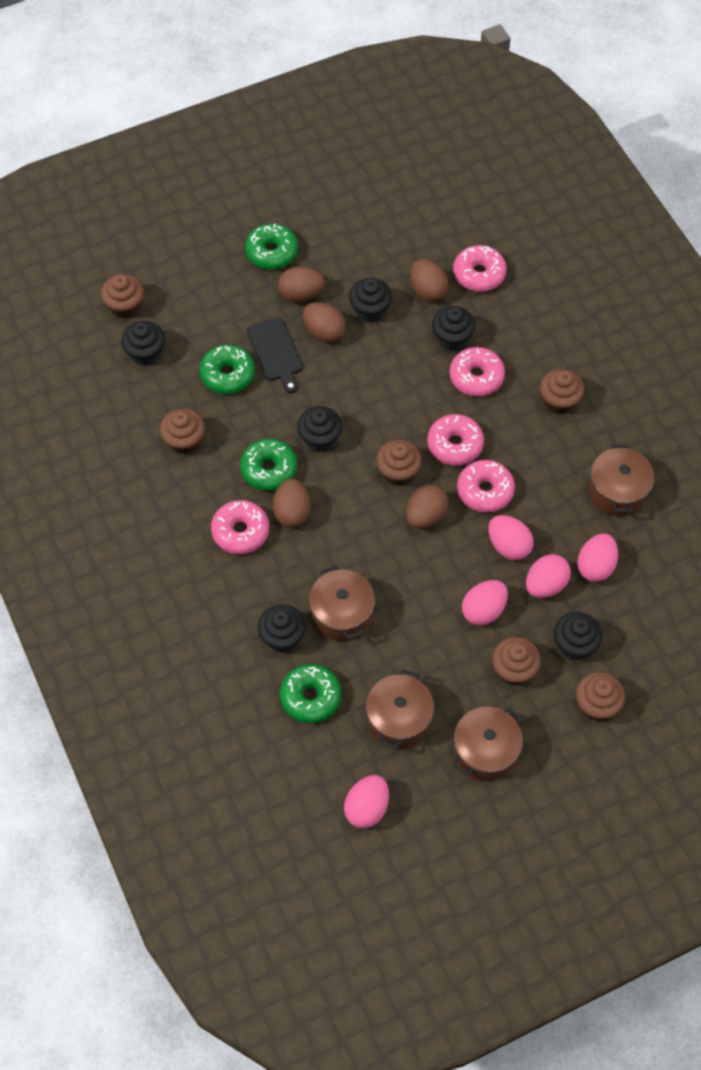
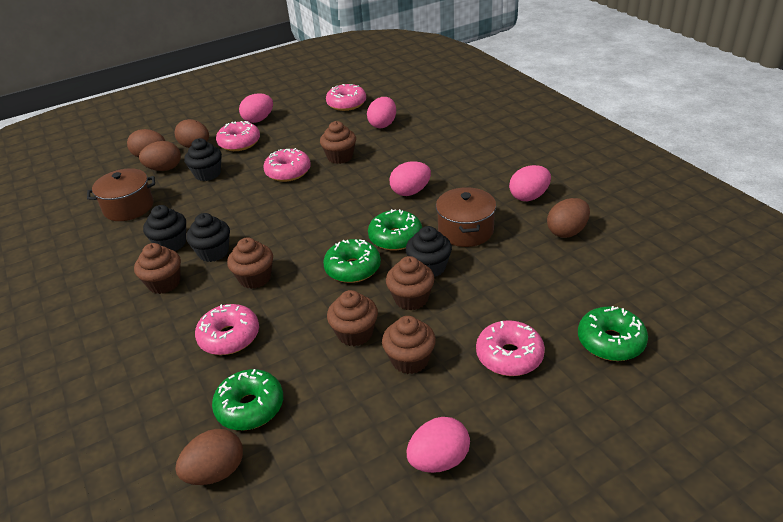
black cupcake: 6 -> 4
black cutting board: 1 -> 0
brown pot: 4 -> 2

